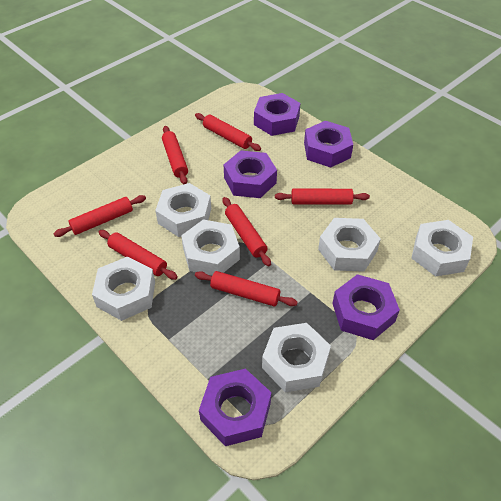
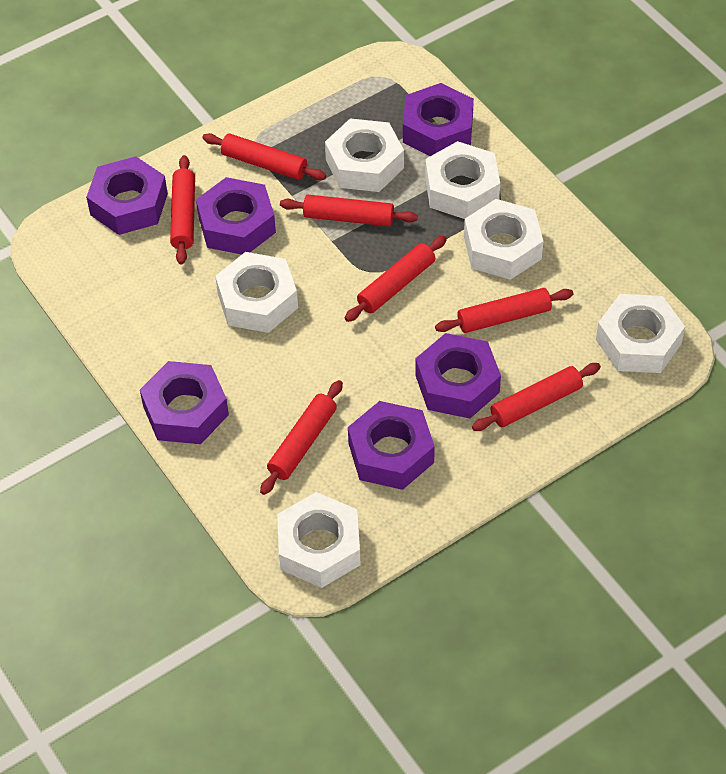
purple nut: 5 -> 6

